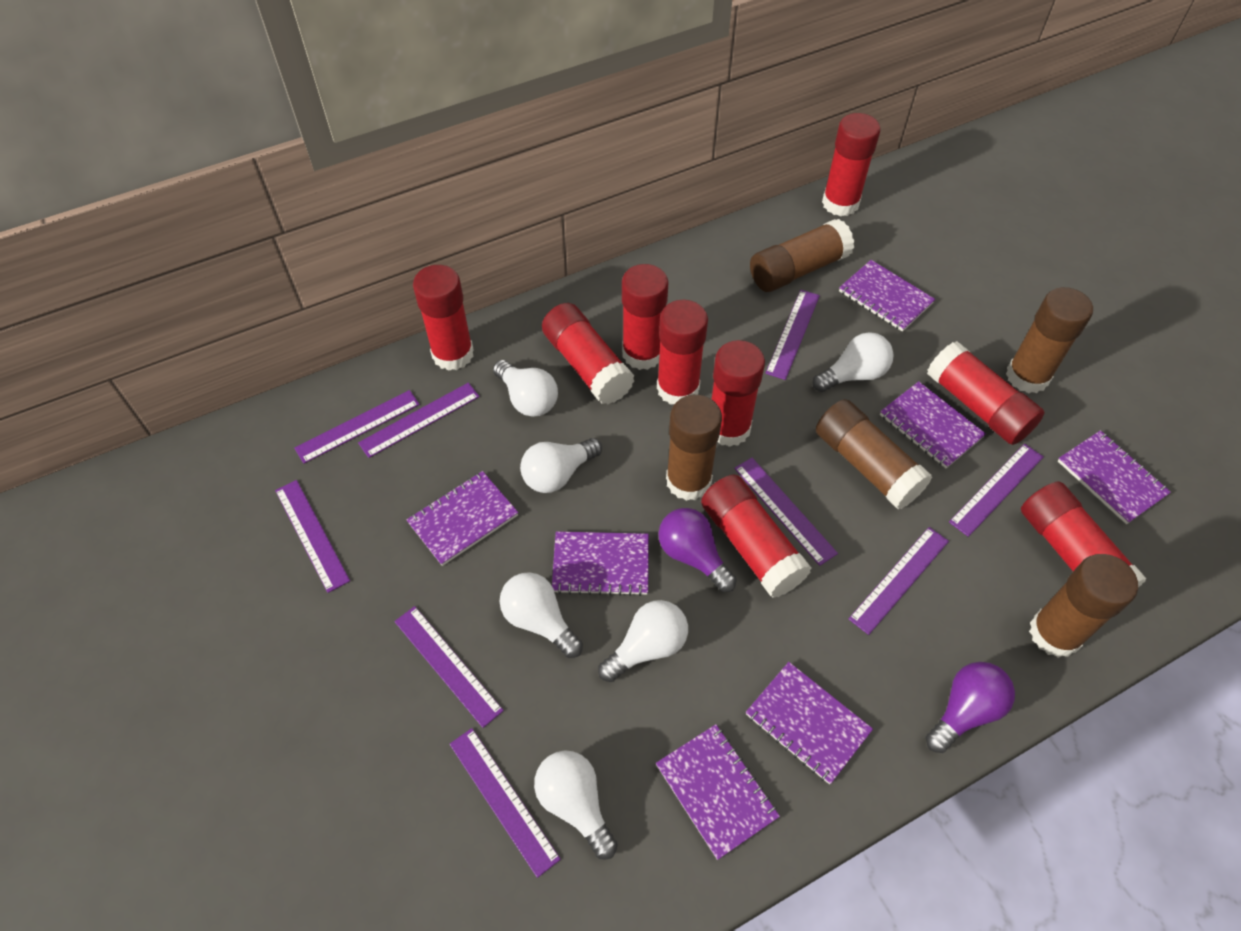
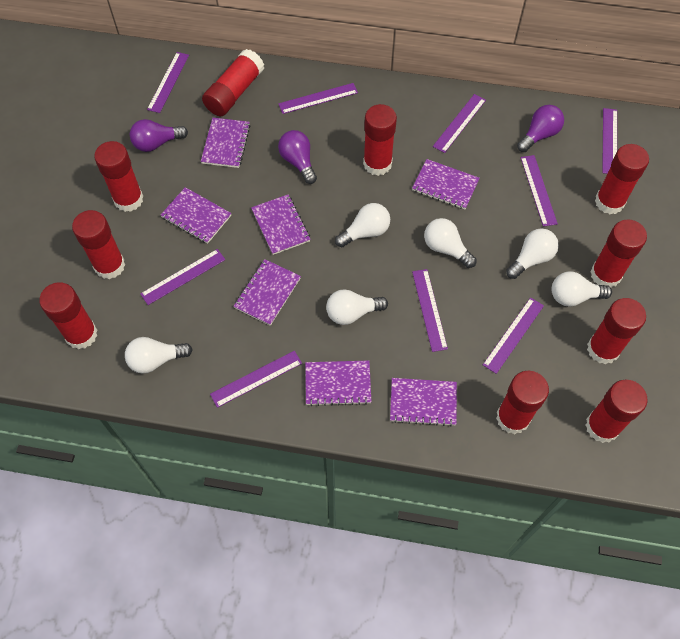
brown glue stick: 5 -> 0
purple light bulb: 2 -> 3
red glue stick: 9 -> 10

